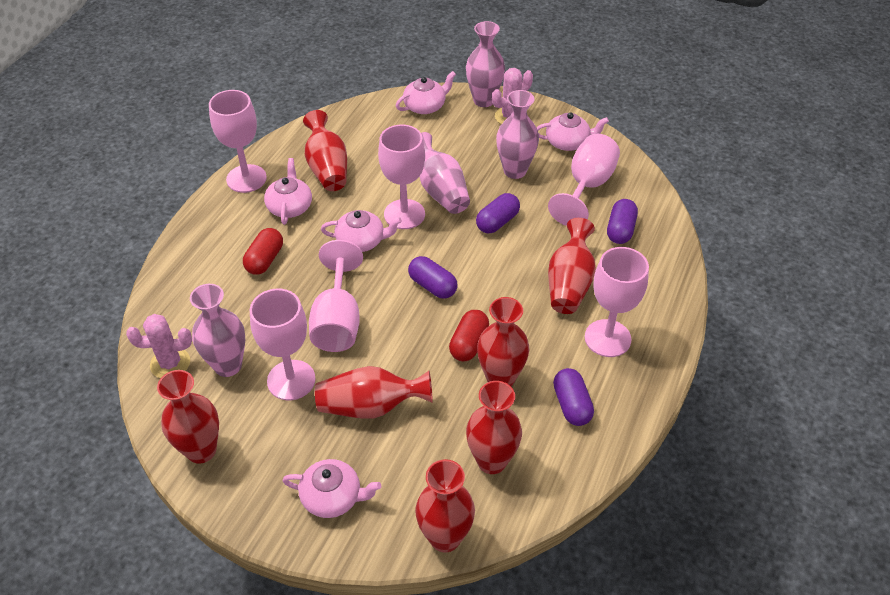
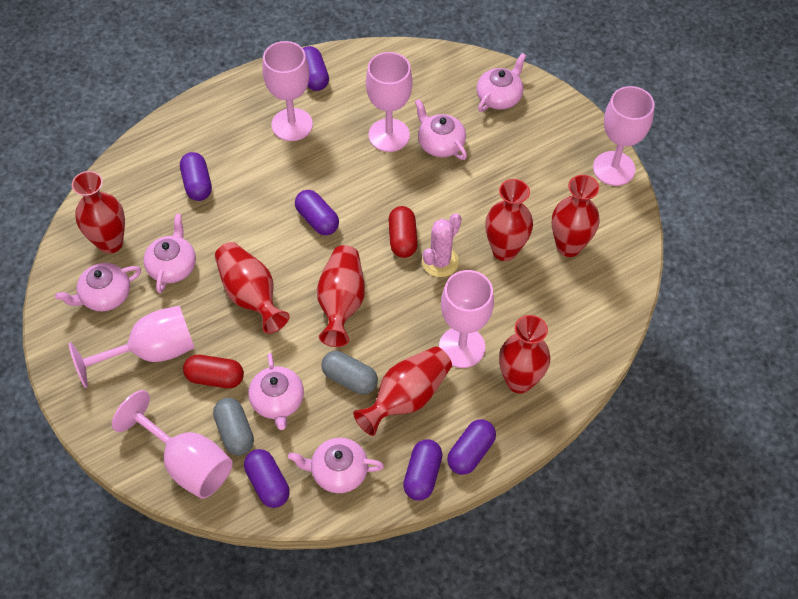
grey capsule: 0 -> 2
pink cactus: 2 -> 1
pink teapot: 5 -> 6
pink vase: 4 -> 0
purple capsule: 4 -> 6

